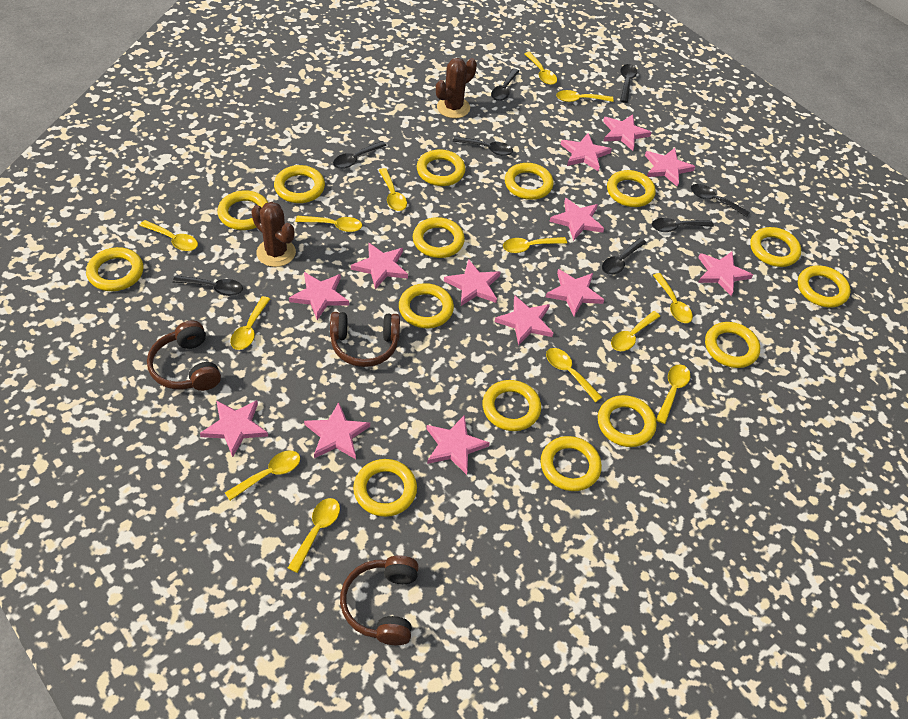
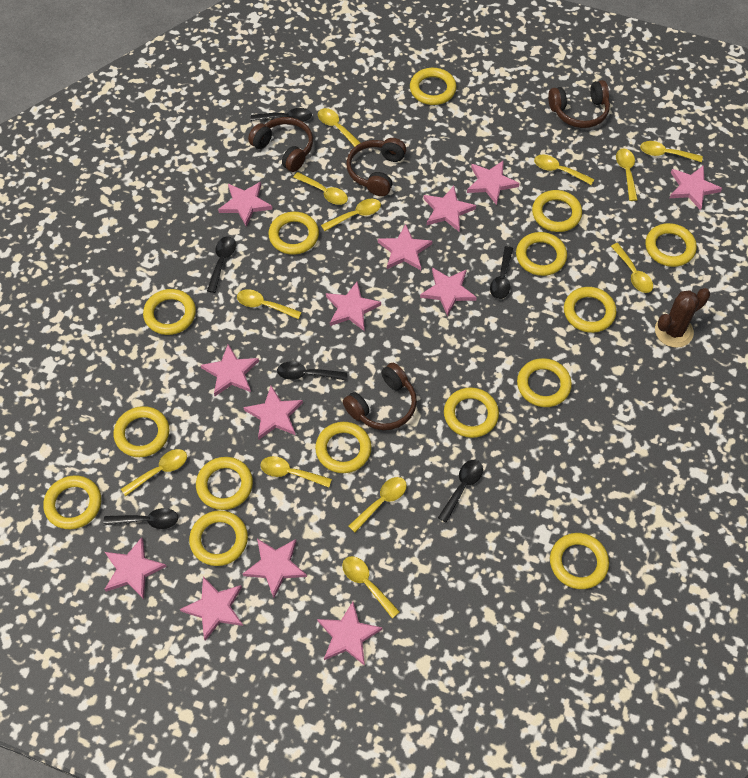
black spoon: 8 -> 6
brown cactus: 2 -> 1
brown headphones: 3 -> 4
yellow spoon: 13 -> 12

